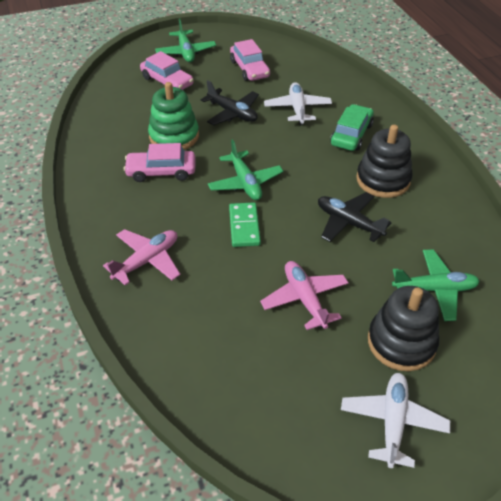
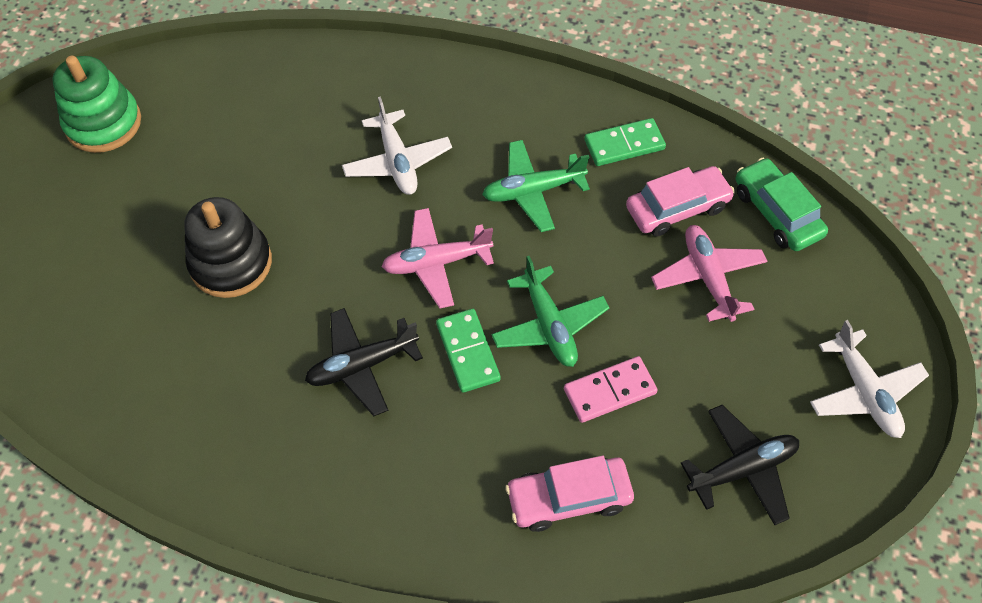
black stacking toy: 2 -> 1
green domino: 1 -> 2
green plane: 3 -> 2
pink car: 3 -> 2
pink domino: 0 -> 1

